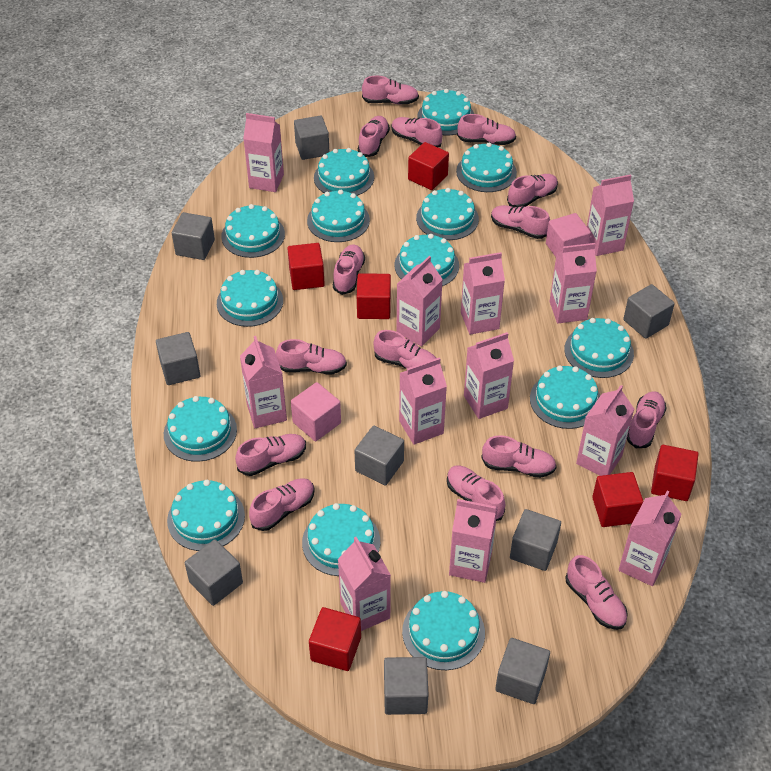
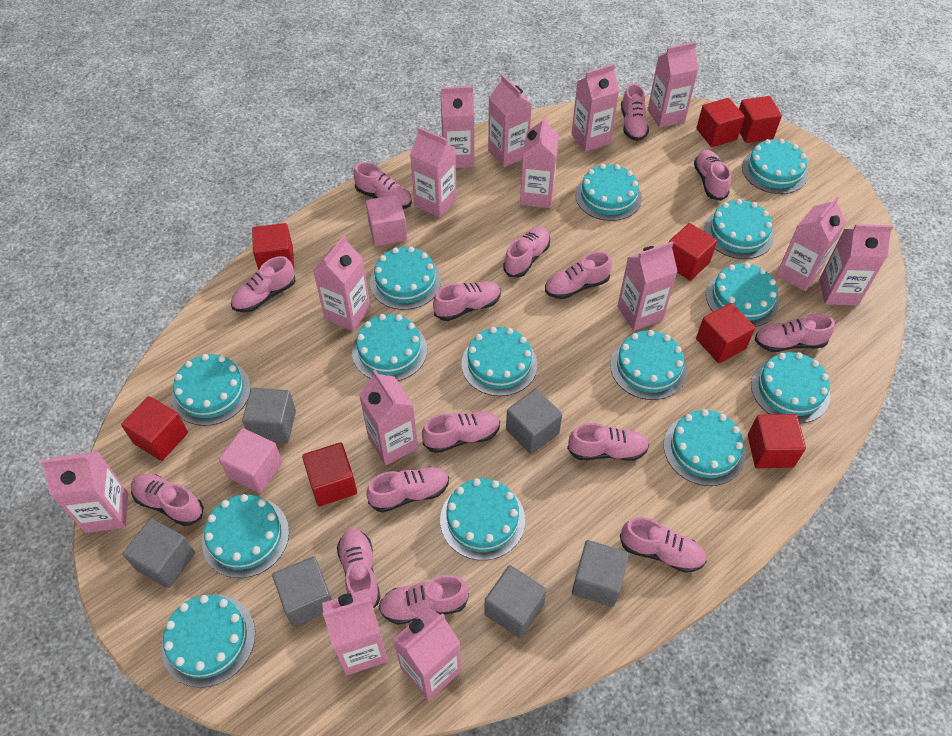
grey cube: 9 -> 6
pink carton: 12 -> 14
red cube: 6 -> 8

